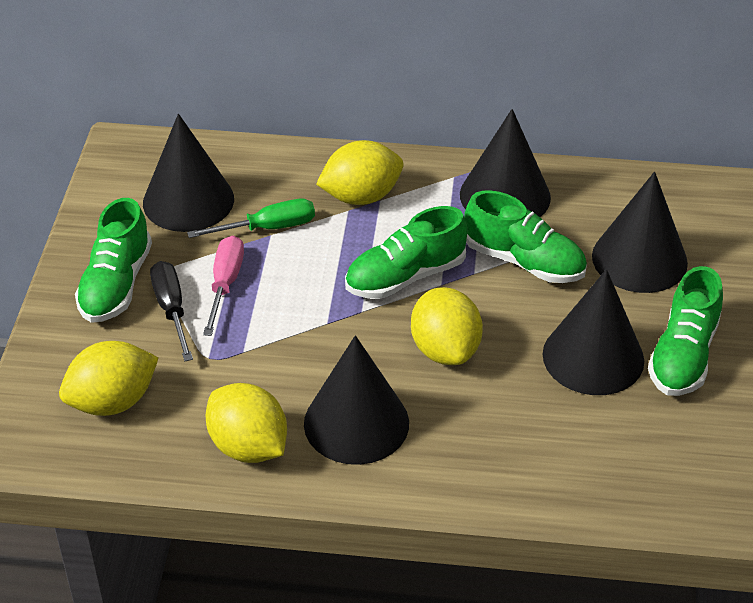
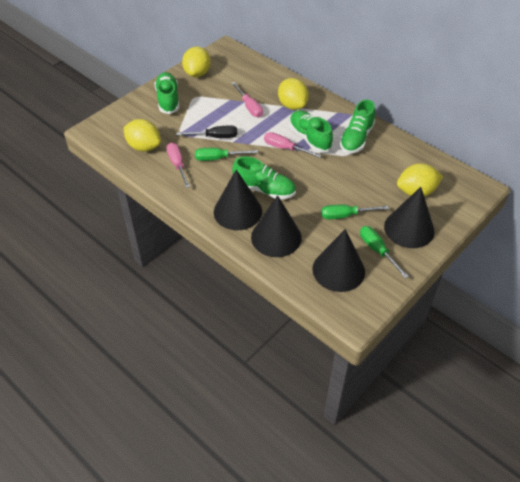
black cone: 5 -> 4
green screwdriver: 1 -> 3
pink screwdriver: 1 -> 3

